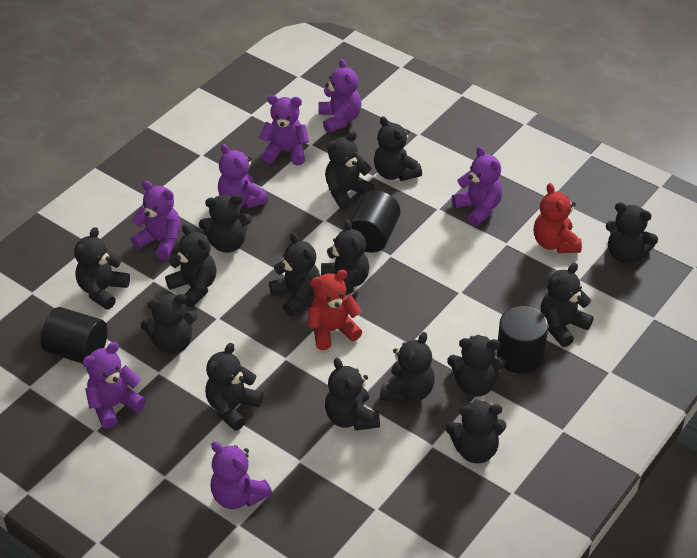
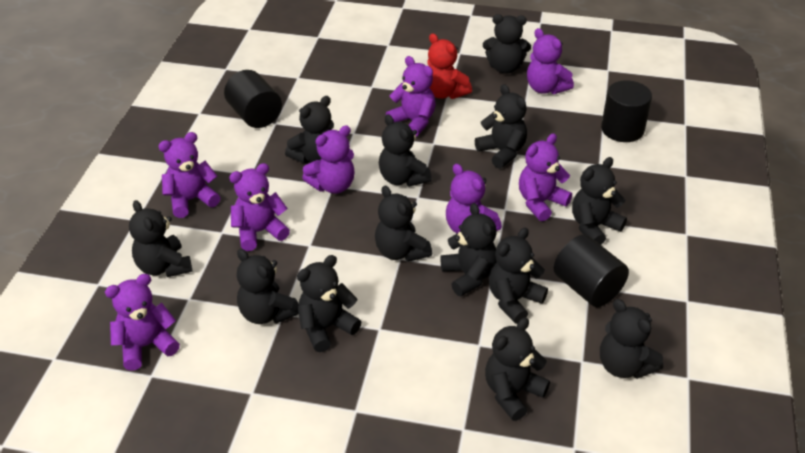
black teddy bear: 15 -> 13
purple teddy bear: 7 -> 8
red teddy bear: 2 -> 1

